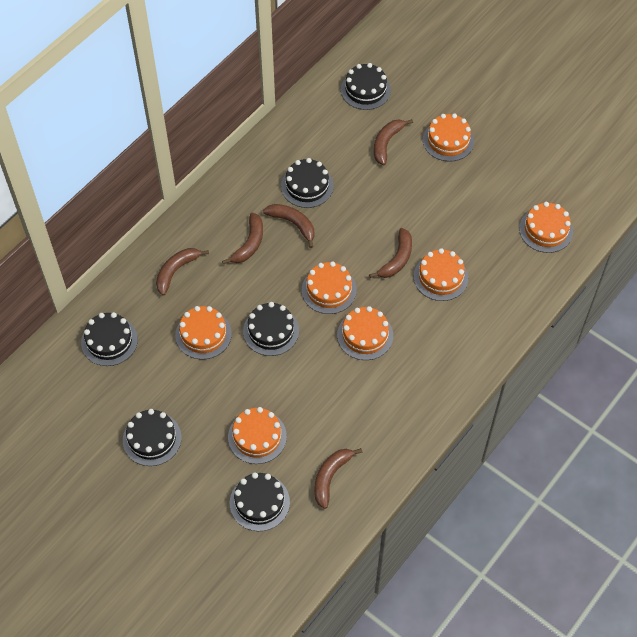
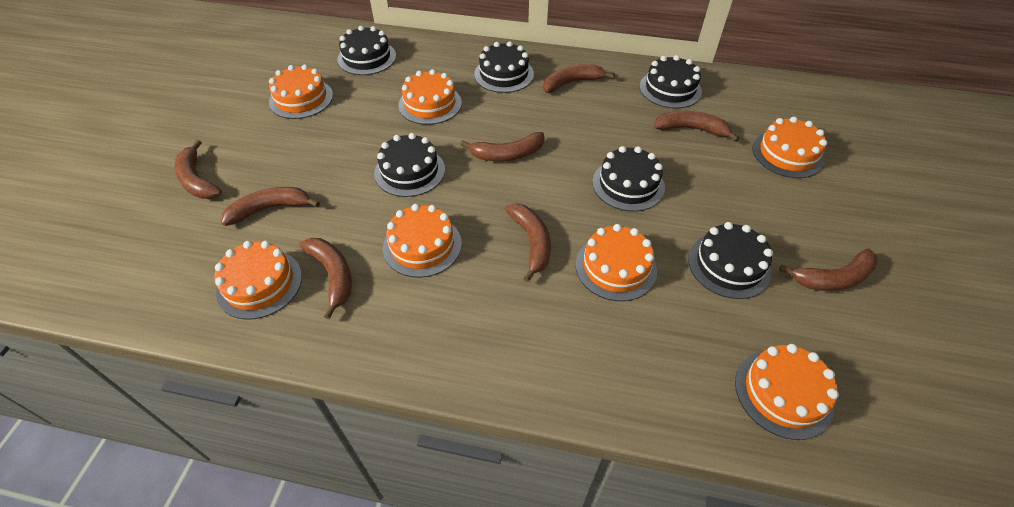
brown banana: 6 -> 8

